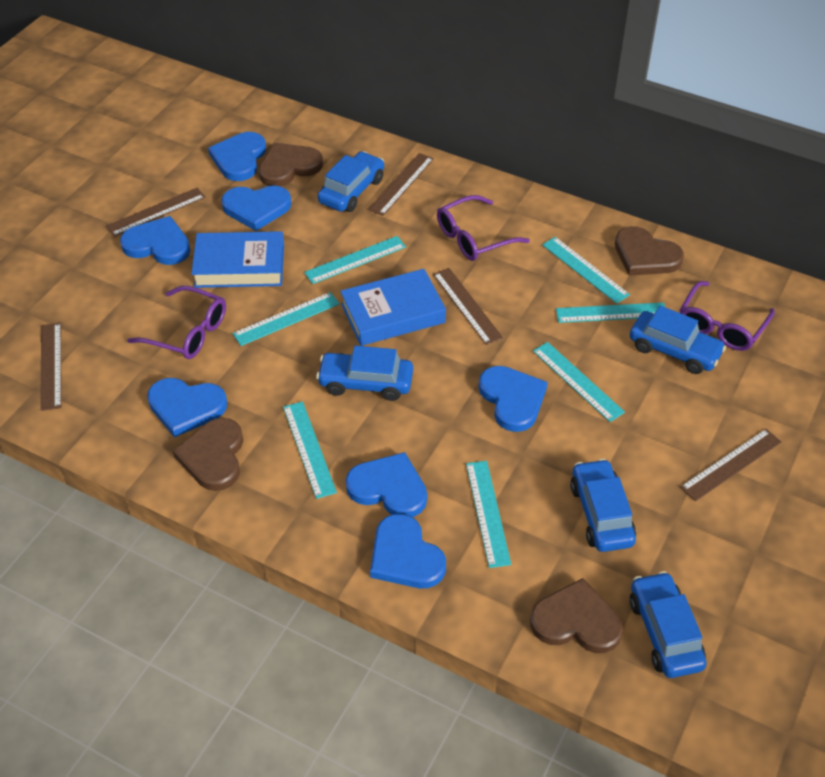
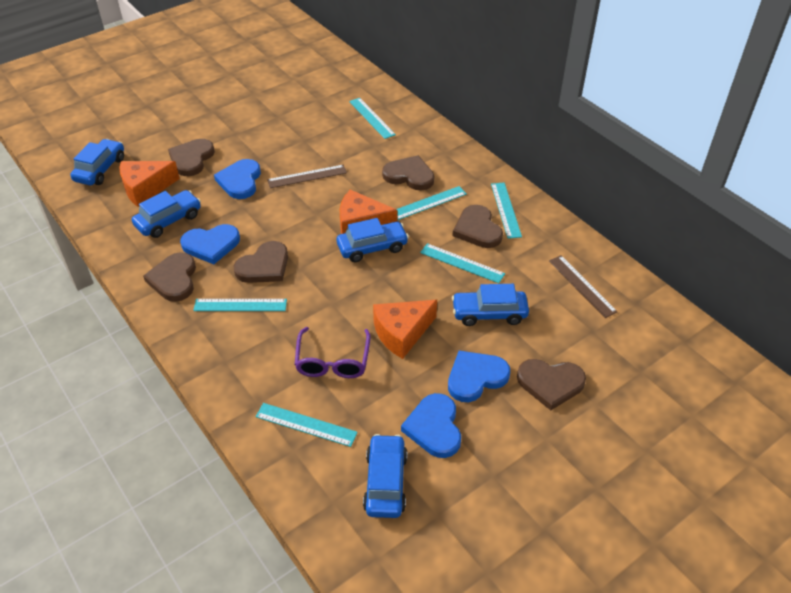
blue book: 2 -> 0
blue heart: 7 -> 4
brown heart: 4 -> 6
brown ruler: 5 -> 2
orange cheese: 0 -> 3
purple glasses: 3 -> 1
turquoise ruler: 7 -> 6

